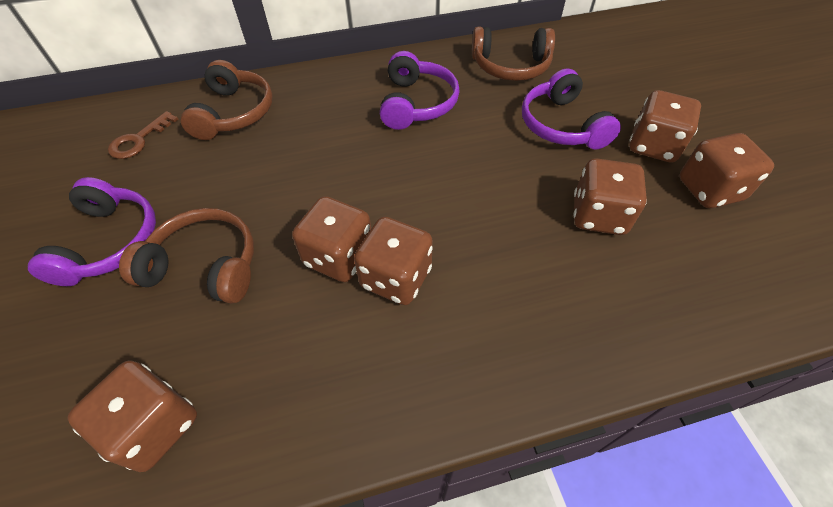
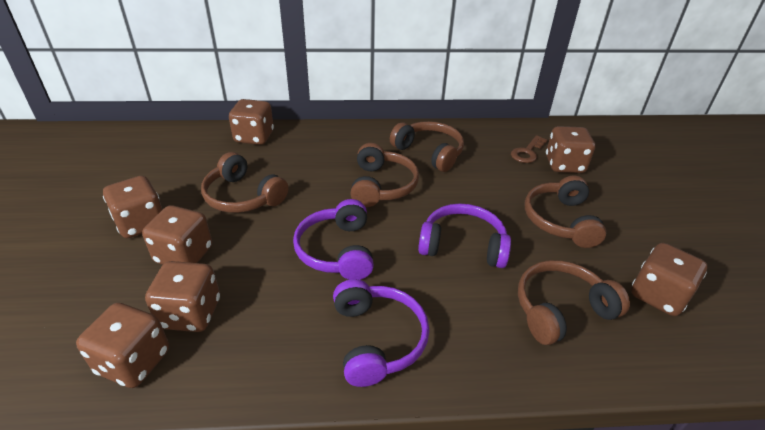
brown dice: 6 -> 7
brown headphones: 3 -> 5

